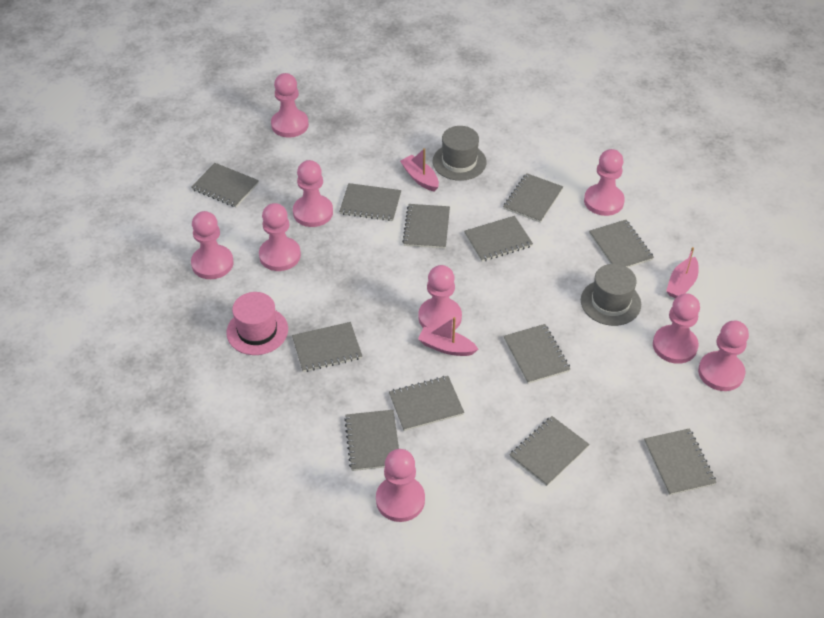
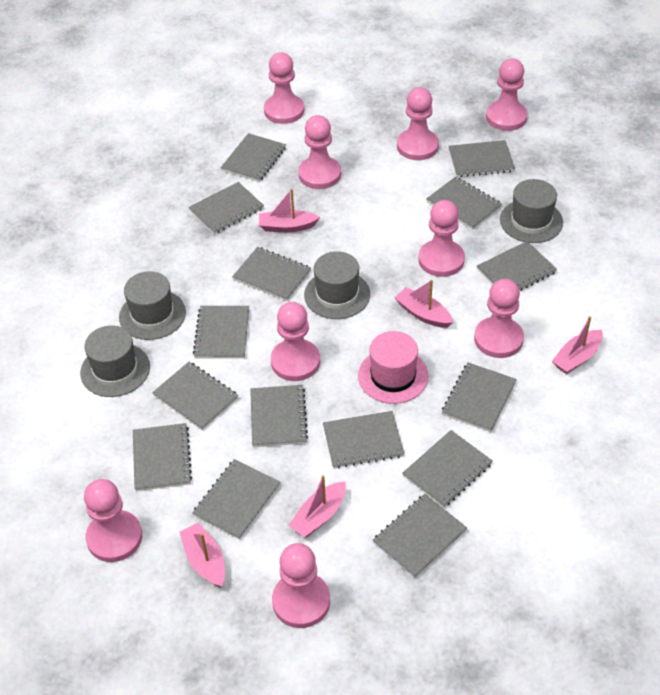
grey hat: 2 -> 4
grey notebook: 12 -> 15
pink boat: 3 -> 5

